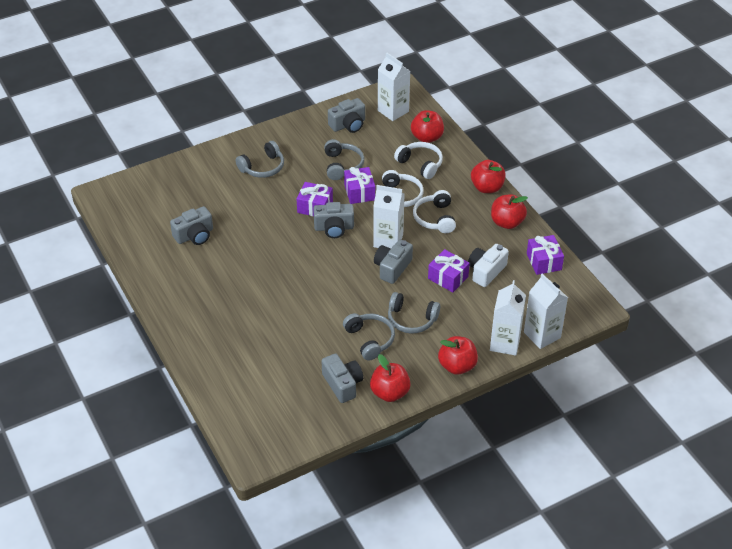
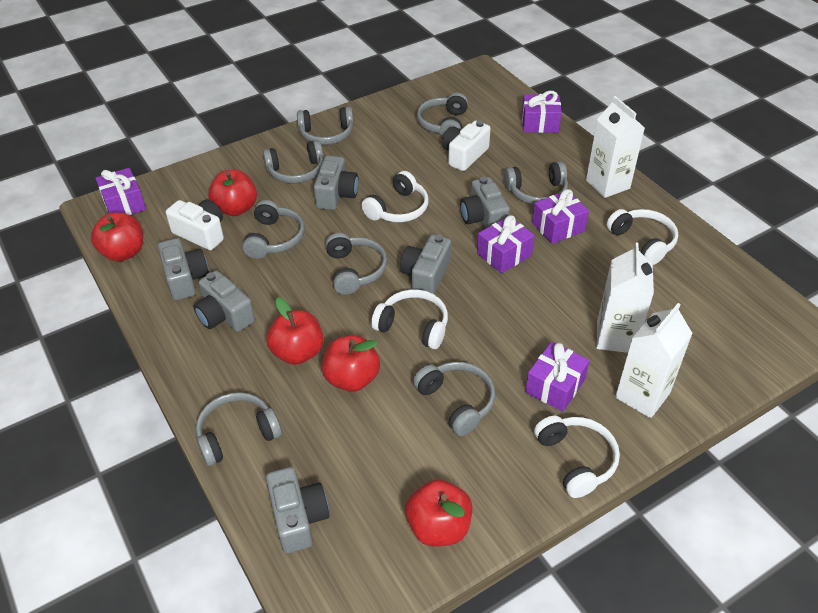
grey camera: 5 -> 6
grey headphones: 4 -> 8
purple gift: 4 -> 5
white camera: 1 -> 2
white carton: 4 -> 3
white headphones: 3 -> 4

